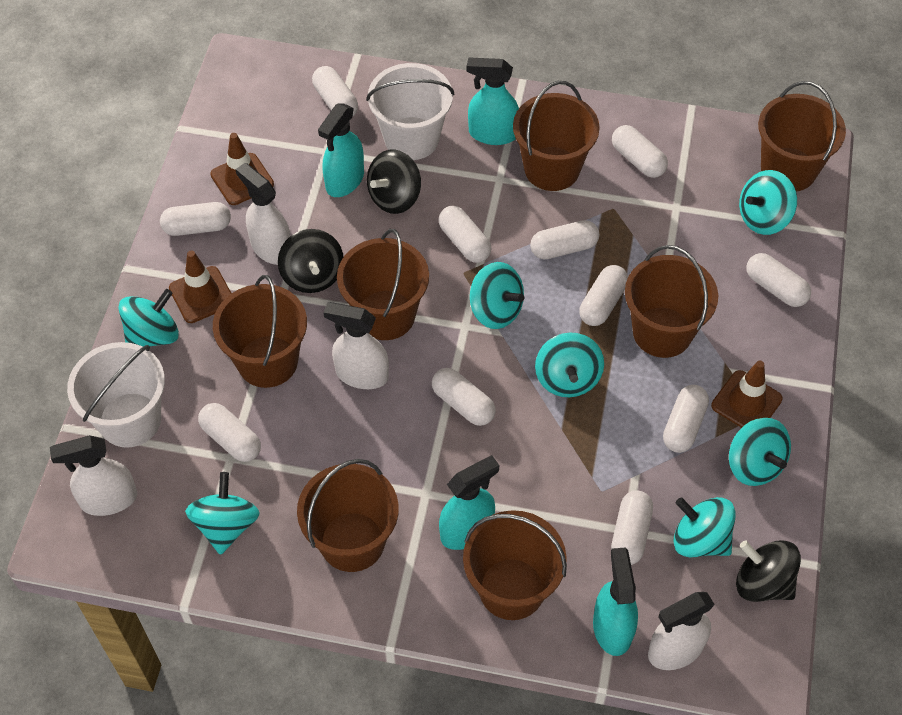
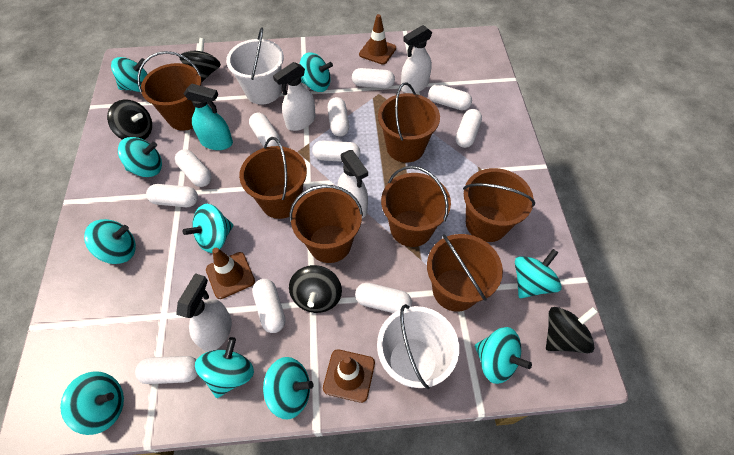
black spinning top: 3 -> 4
turquoise spinning top: 7 -> 10
turquoise spray bottle: 4 -> 1

